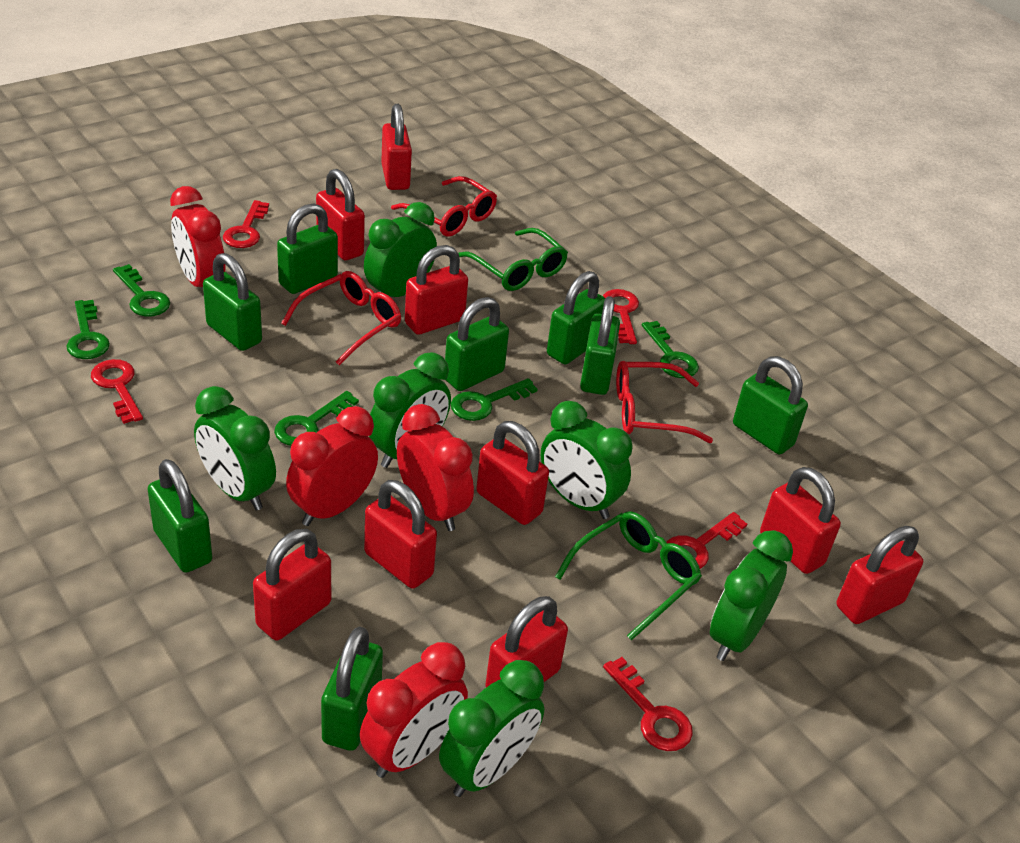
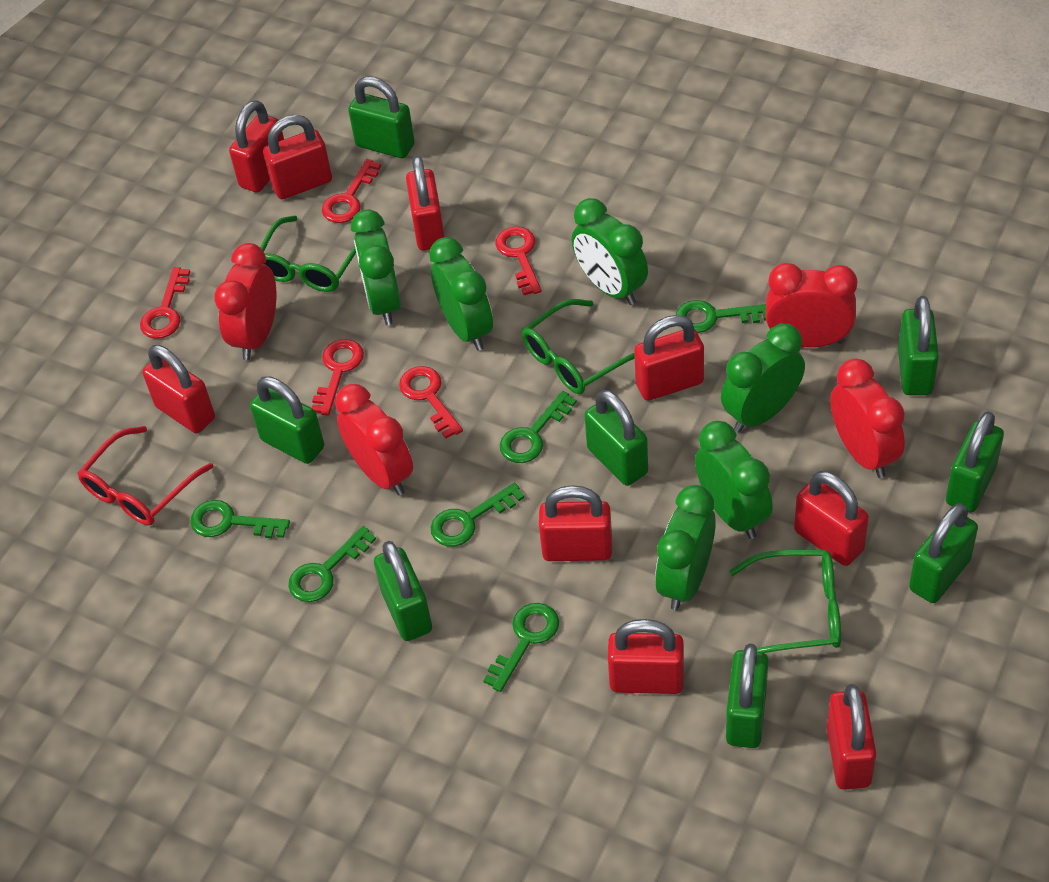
green glasses: 2 -> 3
green key: 5 -> 6
red glasses: 3 -> 1

